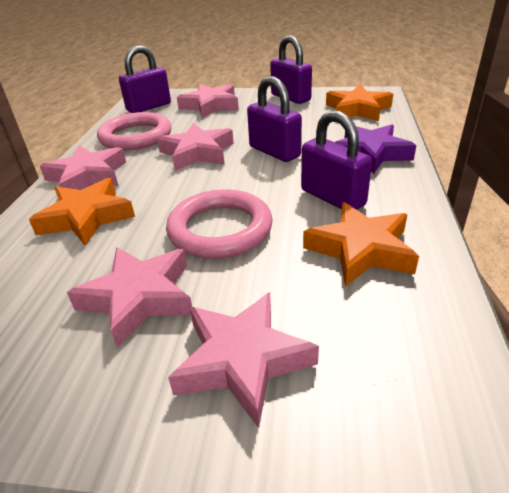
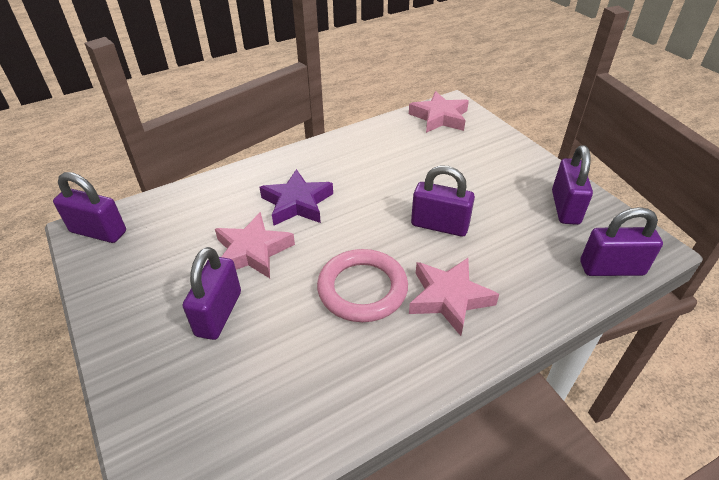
orange star: 3 -> 0
pink ring: 2 -> 1
pink star: 5 -> 3
purple padlock: 4 -> 5

